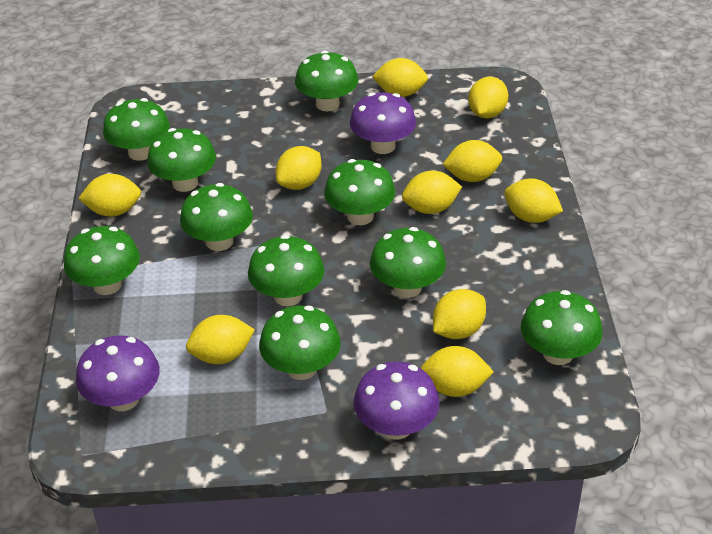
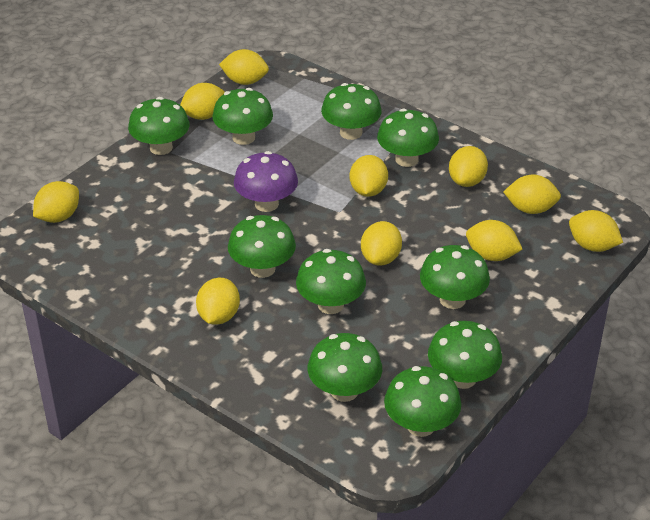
purple mushroom: 3 -> 1

